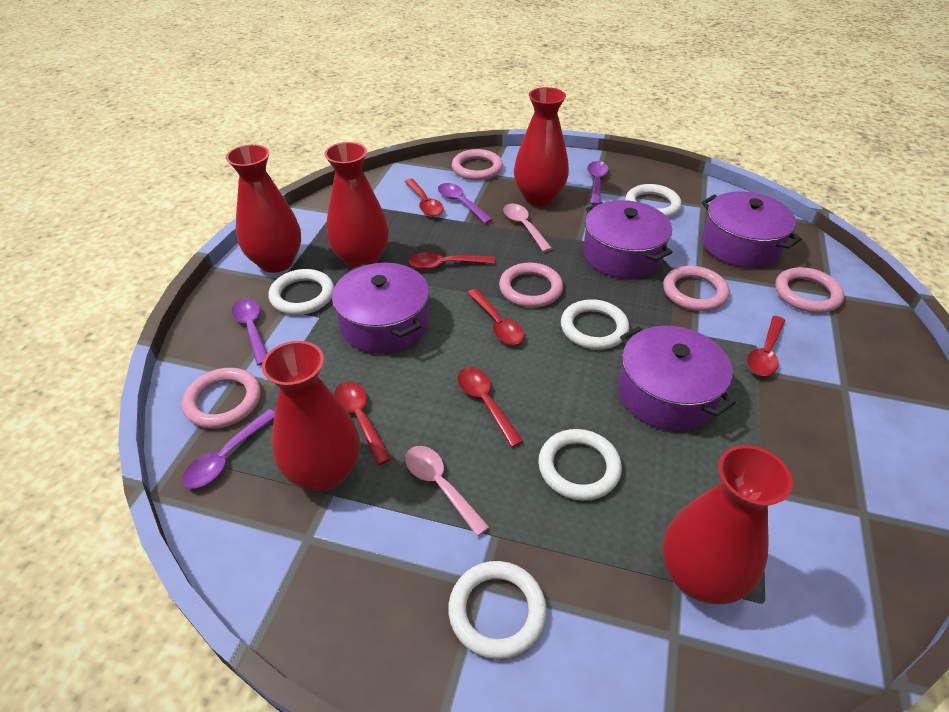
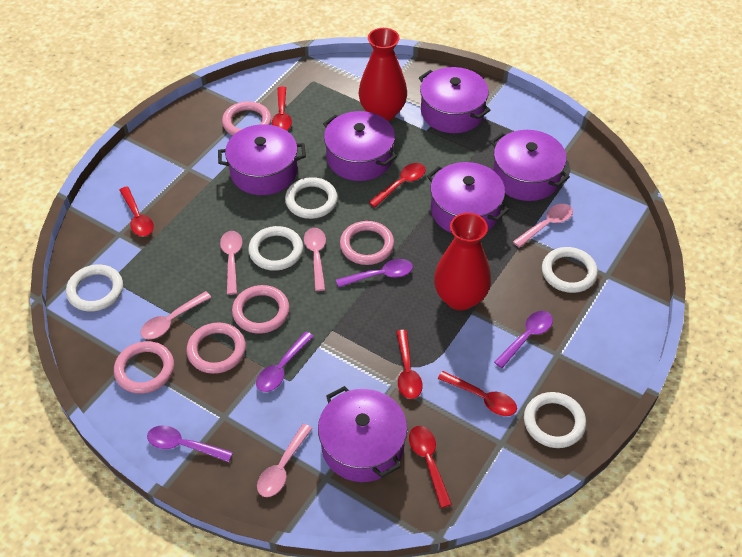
pink spoon: 2 -> 5
purple pot: 4 -> 6
red vase: 5 -> 2

